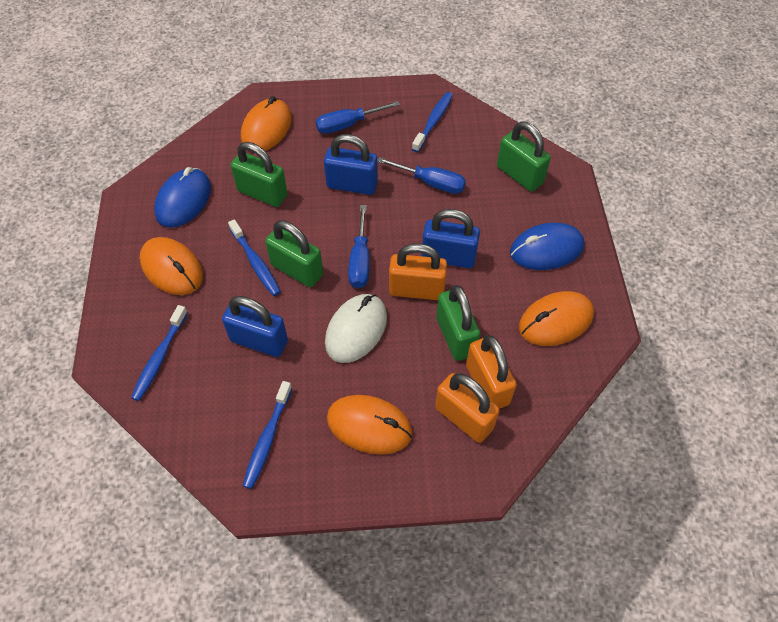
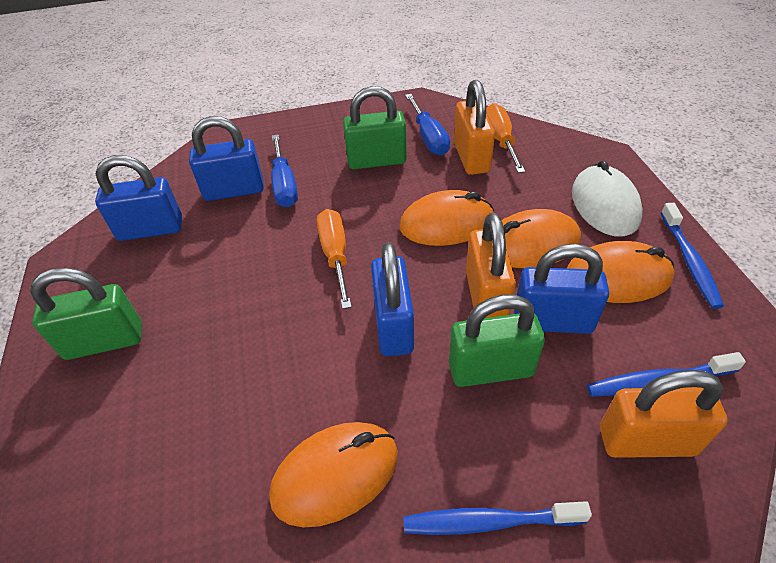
blue mouse: 2 -> 0
blue padlock: 3 -> 4
blue screwdriver: 3 -> 2
blue toothbrush: 4 -> 3
green padlock: 4 -> 3
orange screwdriver: 0 -> 2

